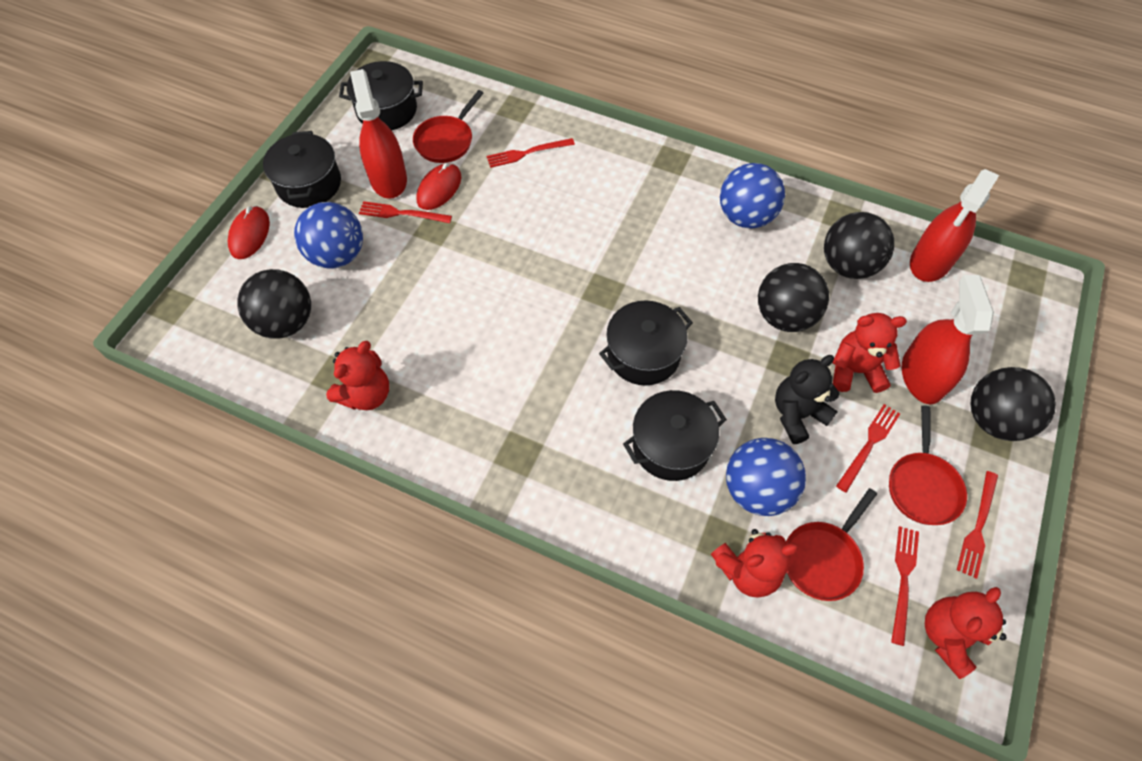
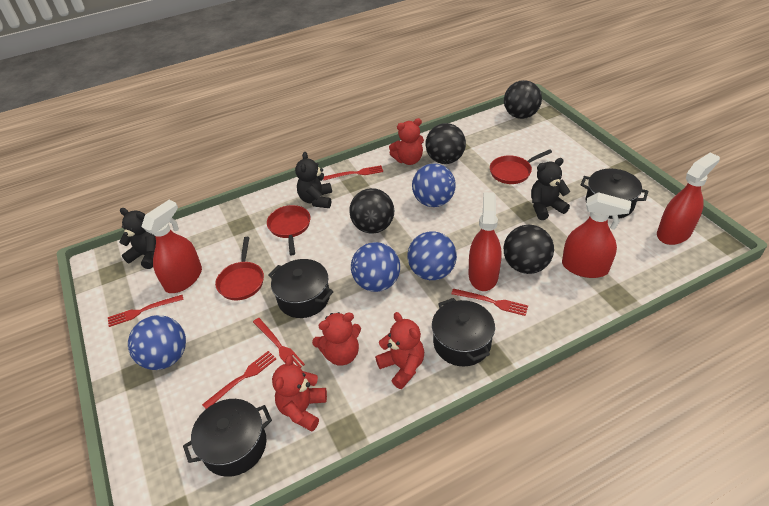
black teddy bear: 1 -> 3
blue ball: 3 -> 4
red mouse: 2 -> 0
red spray bottle: 3 -> 4

